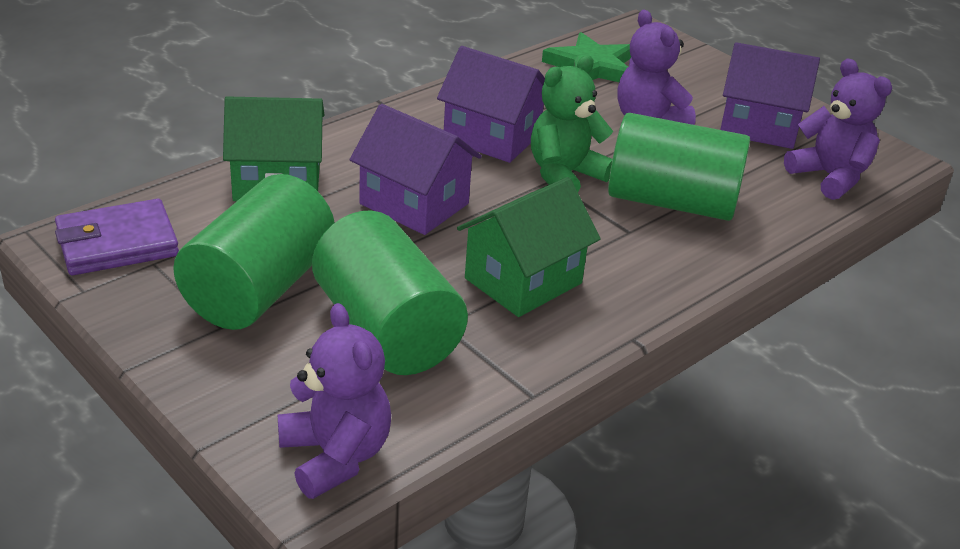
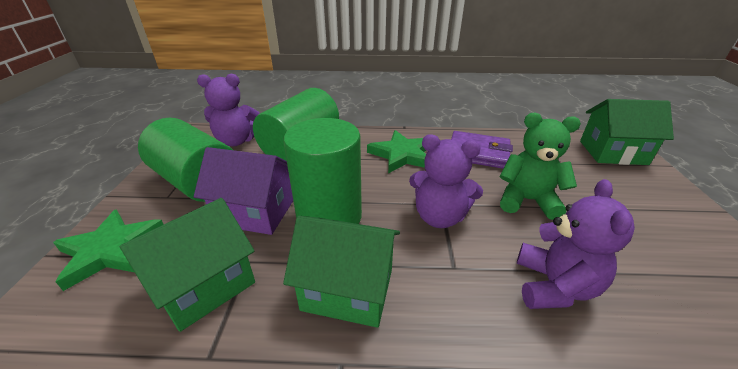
green house: 2 -> 3
green star: 1 -> 2
purple house: 3 -> 1

